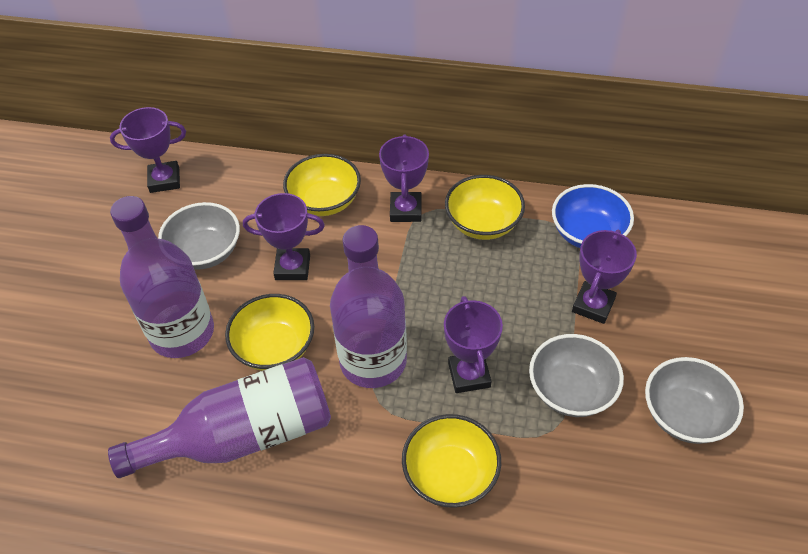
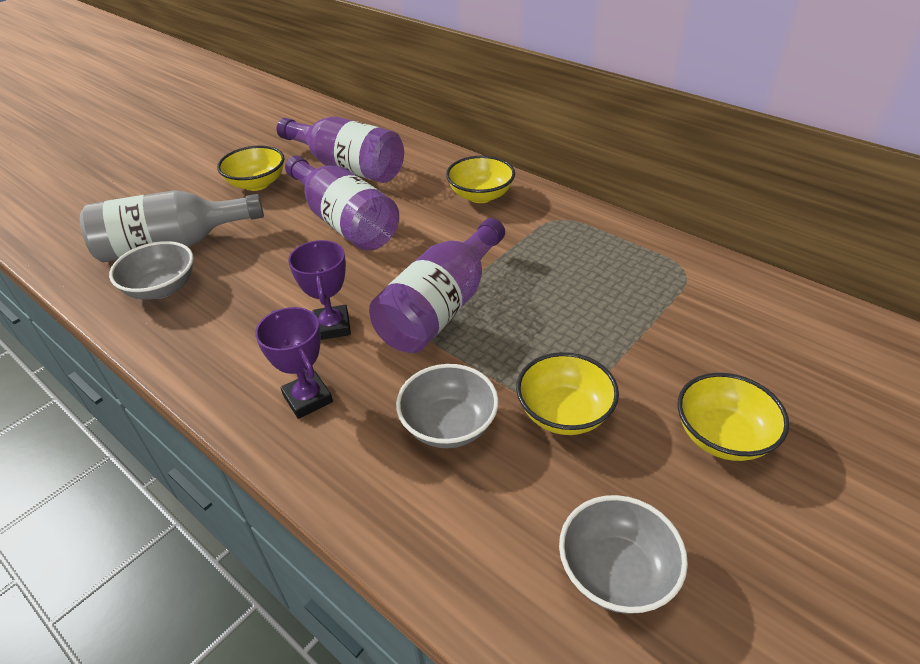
blue bowl: 1 -> 0
grey bottle: 0 -> 1
purple trophy: 5 -> 2

